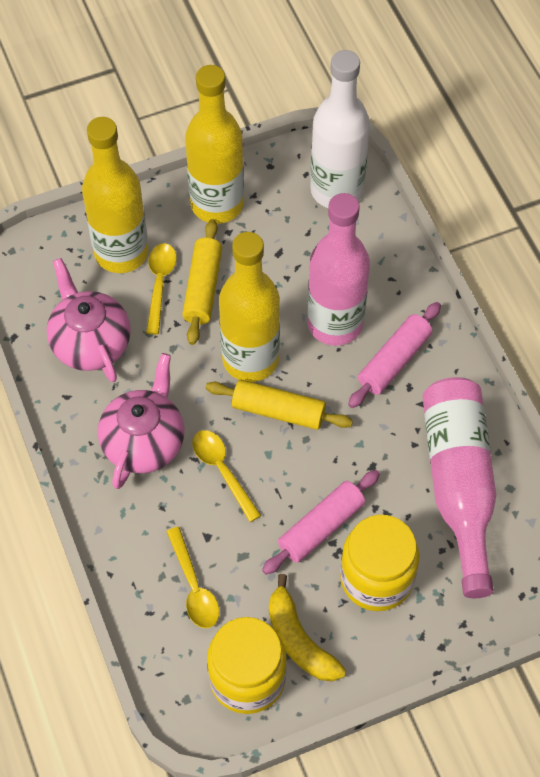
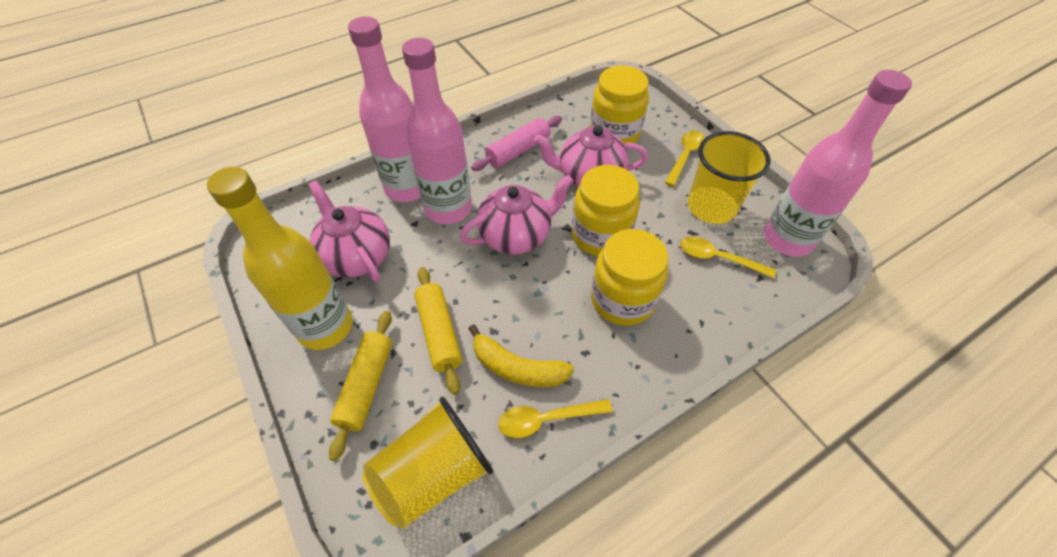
pink bottle: 2 -> 3
pink rolling pin: 2 -> 1
pink teapot: 2 -> 3
white bottle: 1 -> 0
yellow bottle: 3 -> 1
yellow cup: 0 -> 2
yellow jar: 2 -> 3

